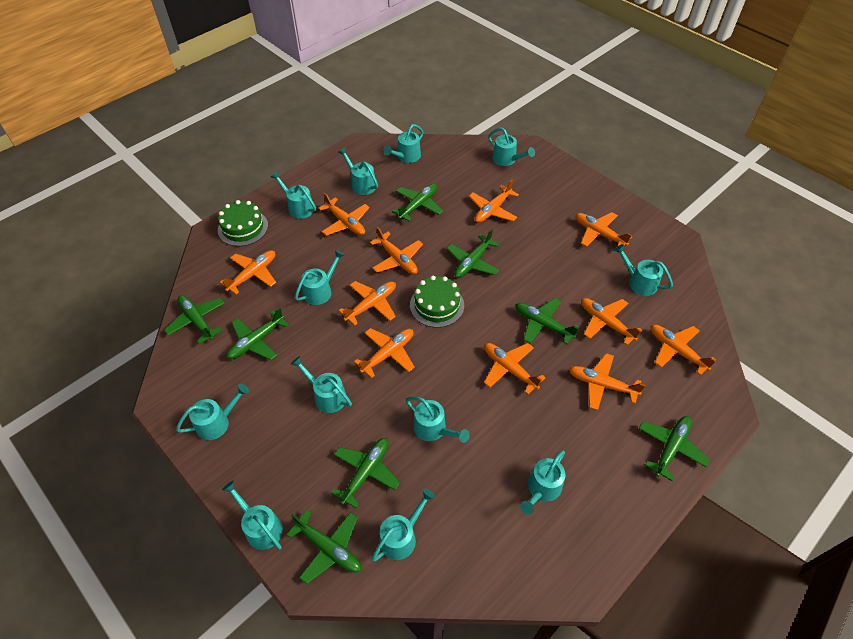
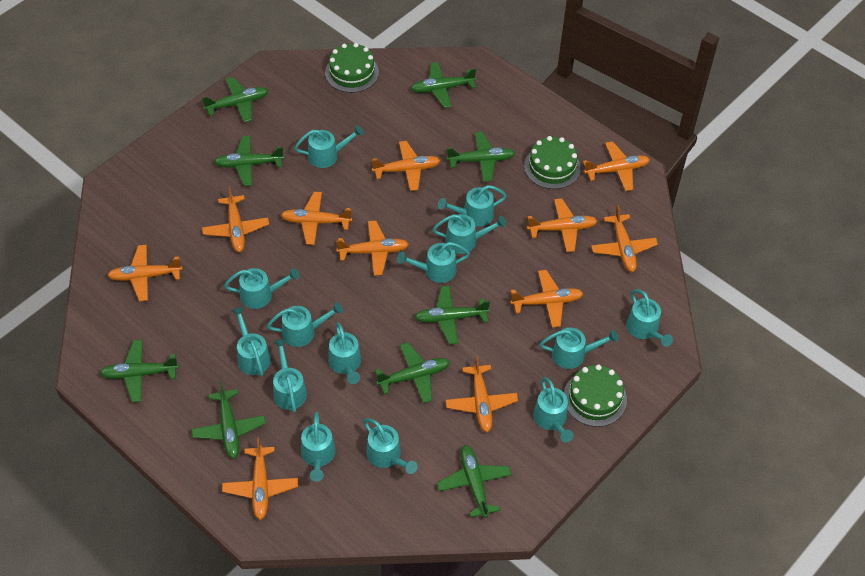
green cake: 2 -> 3
green plane: 8 -> 9
turquoise watering can: 12 -> 14

